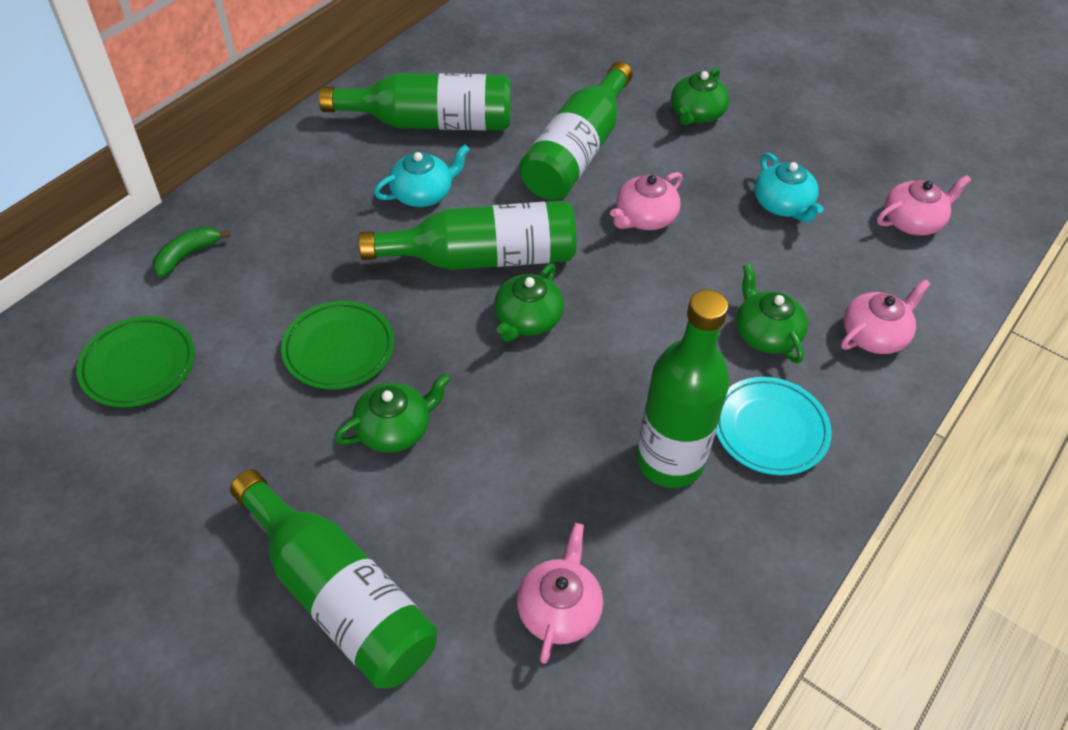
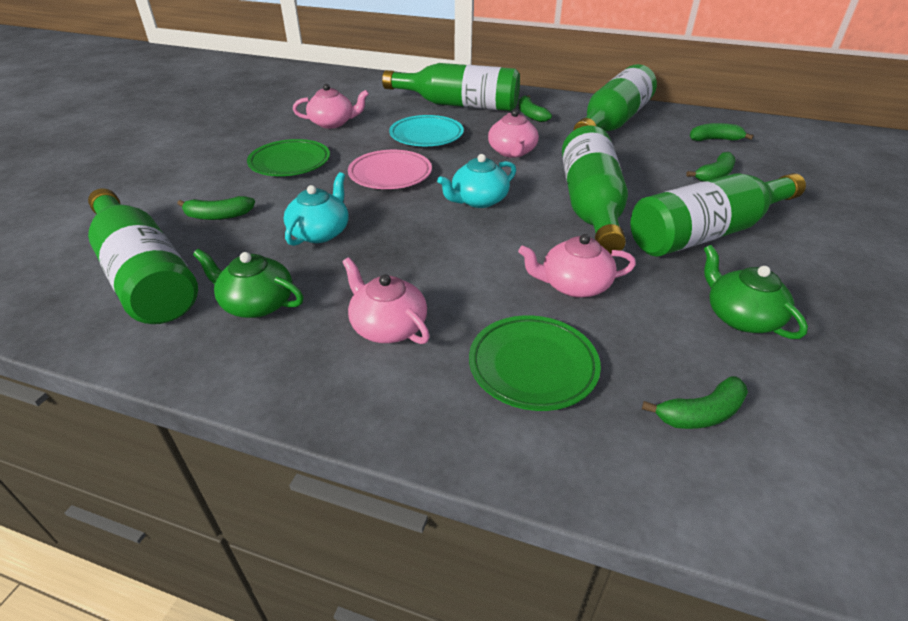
green banana: 1 -> 5
green teapot: 4 -> 2
pink plate: 0 -> 1

